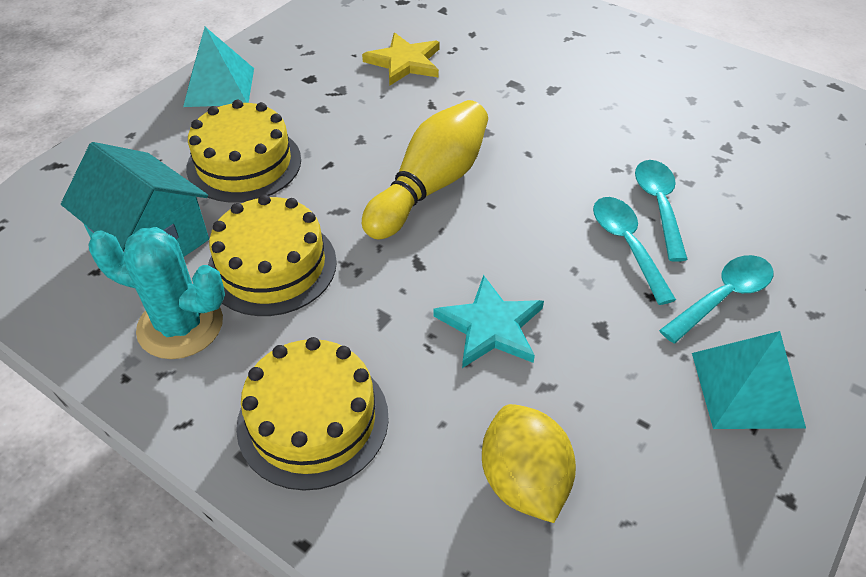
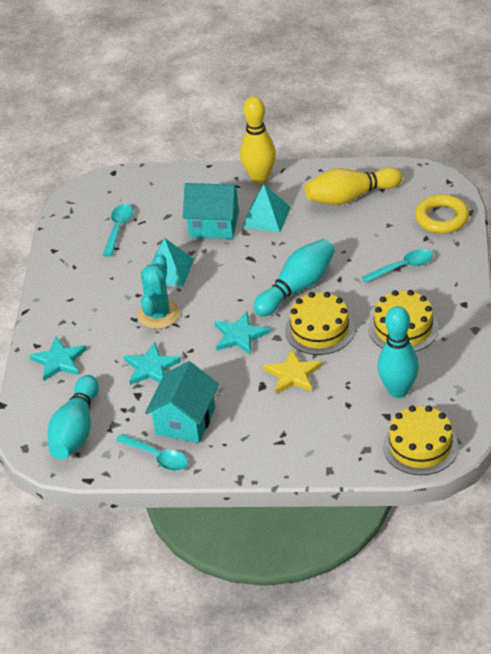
turquoise bowling pin: 0 -> 3
turquoise house: 1 -> 2
turquoise star: 1 -> 3
yellow bowling pin: 1 -> 2
yellow lemon: 1 -> 0
yellow ring: 0 -> 1

